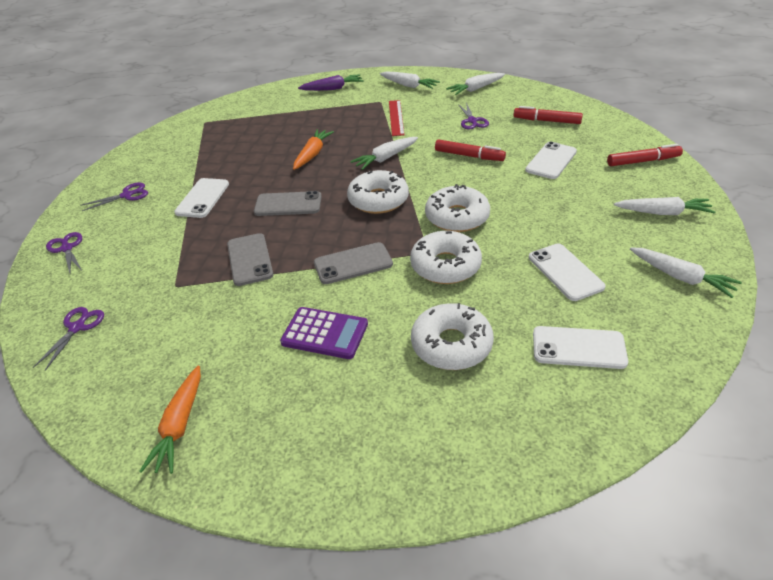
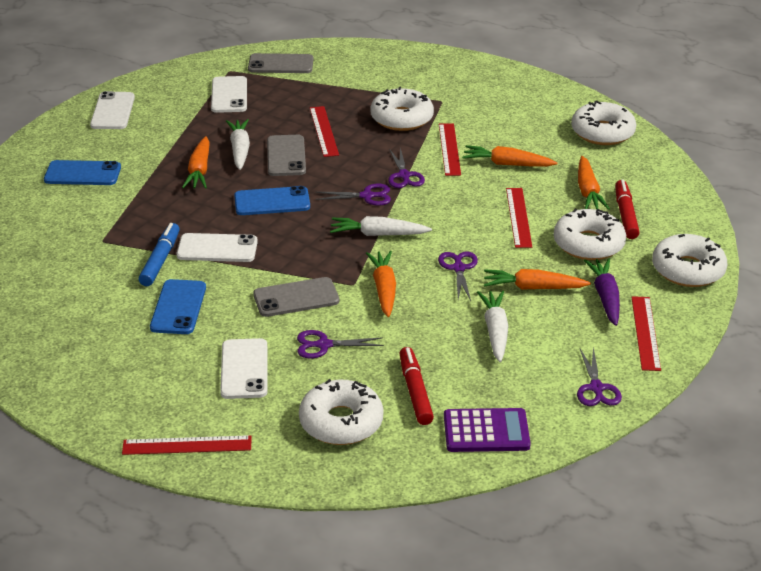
blue marker: 0 -> 1
blue phone: 0 -> 3
orange carrot: 2 -> 5
purple scissors: 4 -> 5
red marker: 3 -> 2
red ruler: 1 -> 5
white carrot: 5 -> 3
white donut: 4 -> 5

